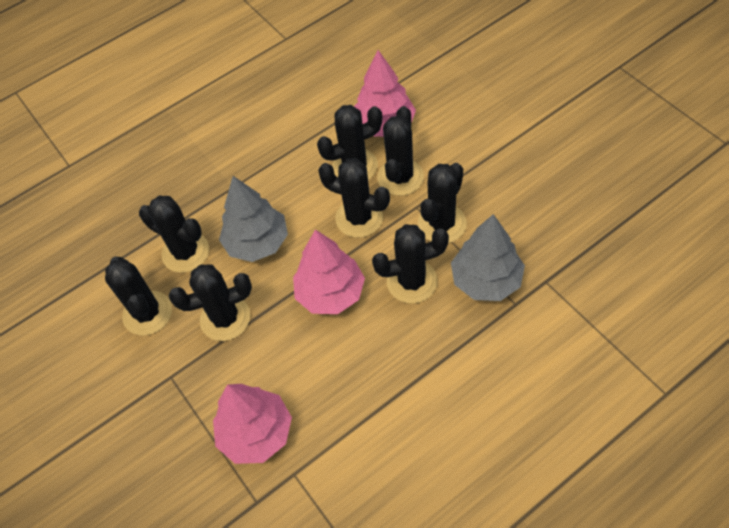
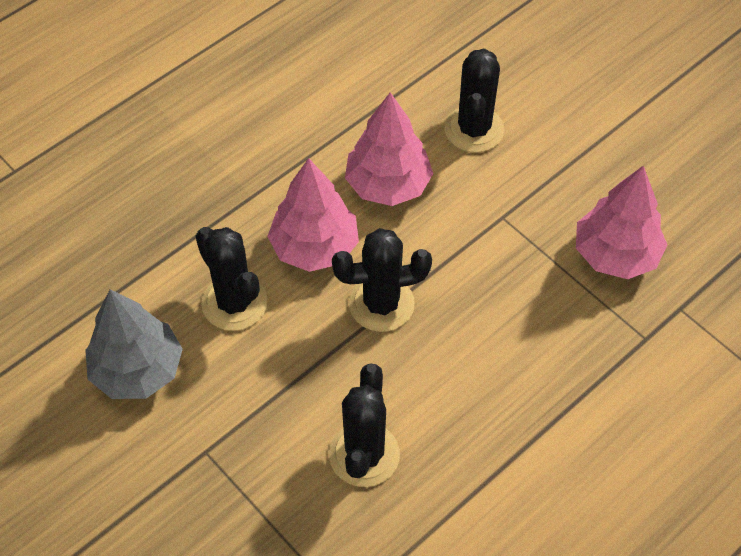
black cactus: 8 -> 4
grey tree: 2 -> 1

